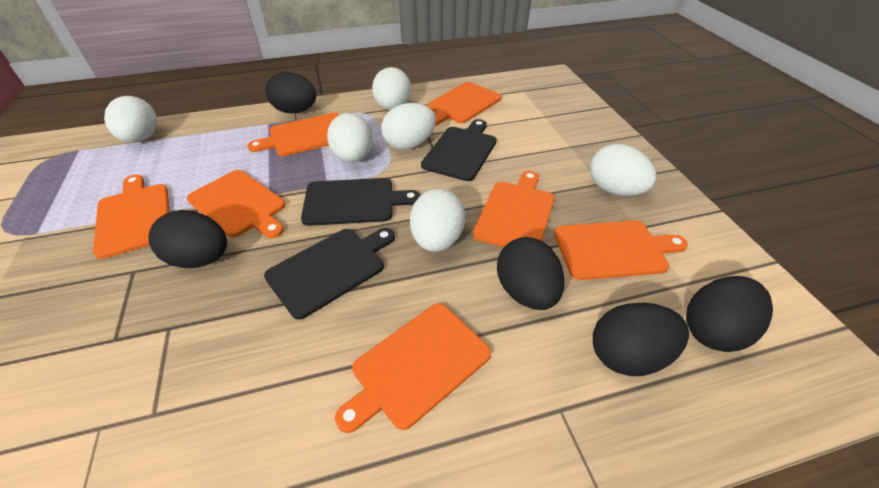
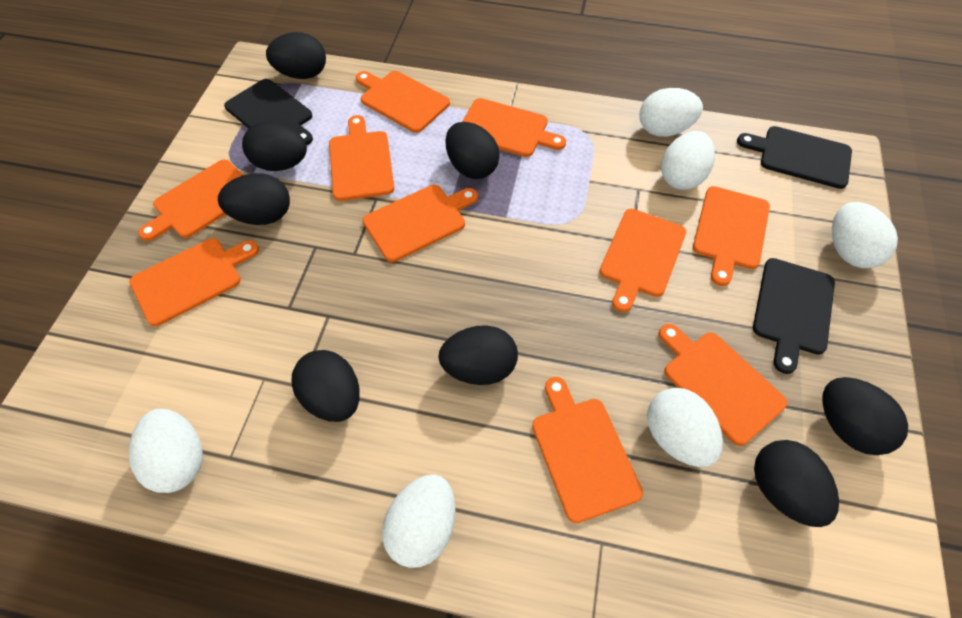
black egg: 5 -> 8
orange cutting board: 7 -> 10

